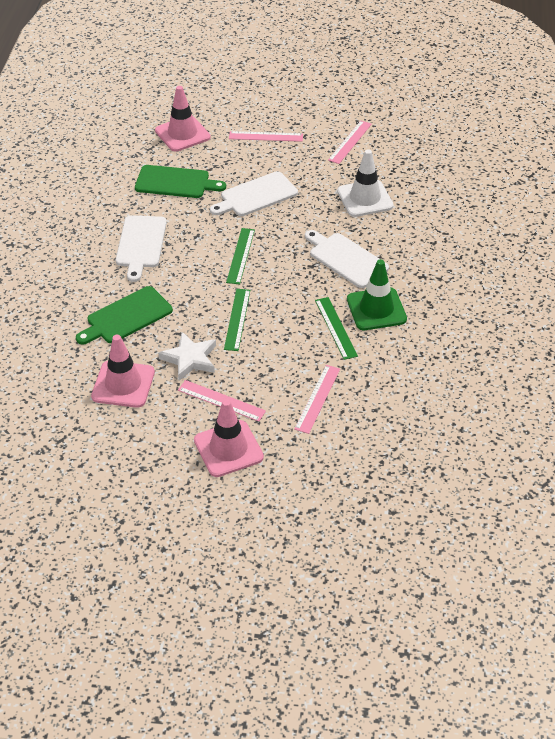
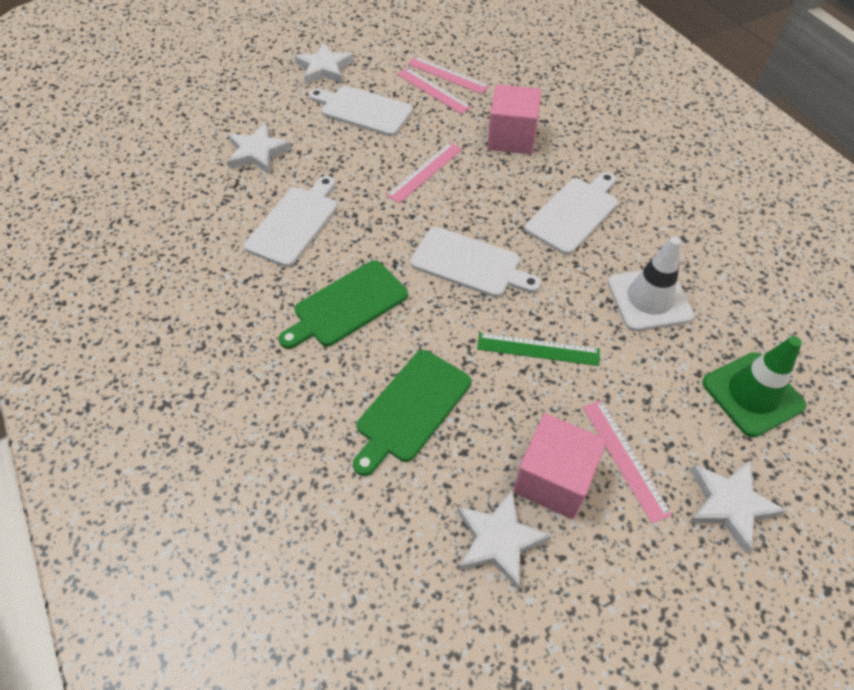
green ruler: 3 -> 1
pink cube: 0 -> 2
pink traffic cone: 3 -> 0
white cutting board: 3 -> 4
white star: 1 -> 4

